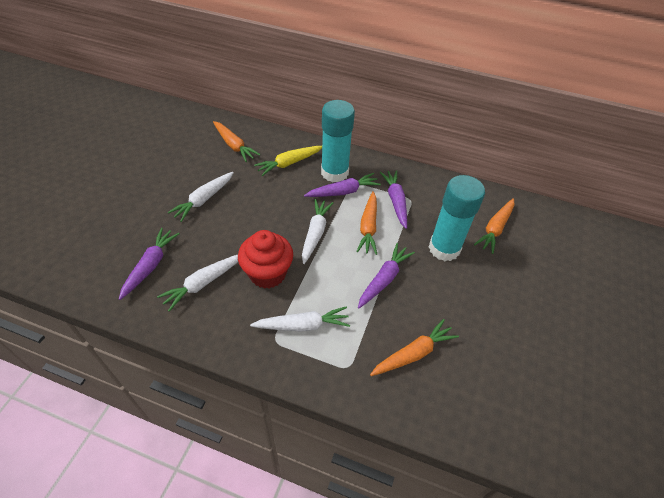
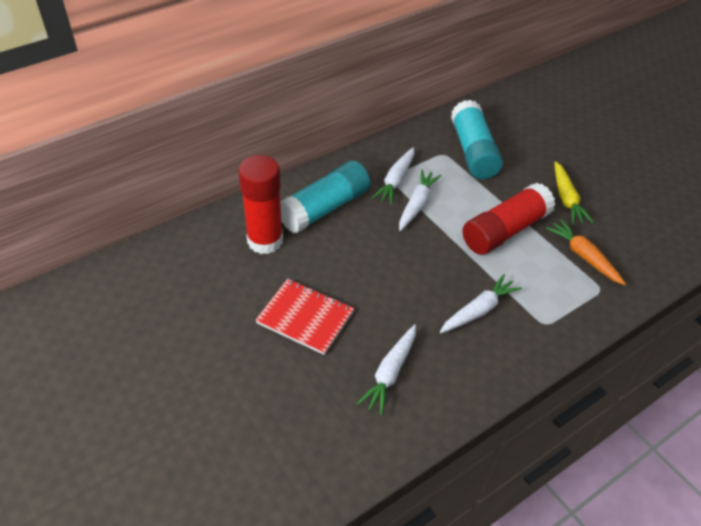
orange carrot: 4 -> 1
purple carrot: 4 -> 0
red cupcake: 1 -> 0
red glue stick: 0 -> 2
red notebook: 0 -> 1

